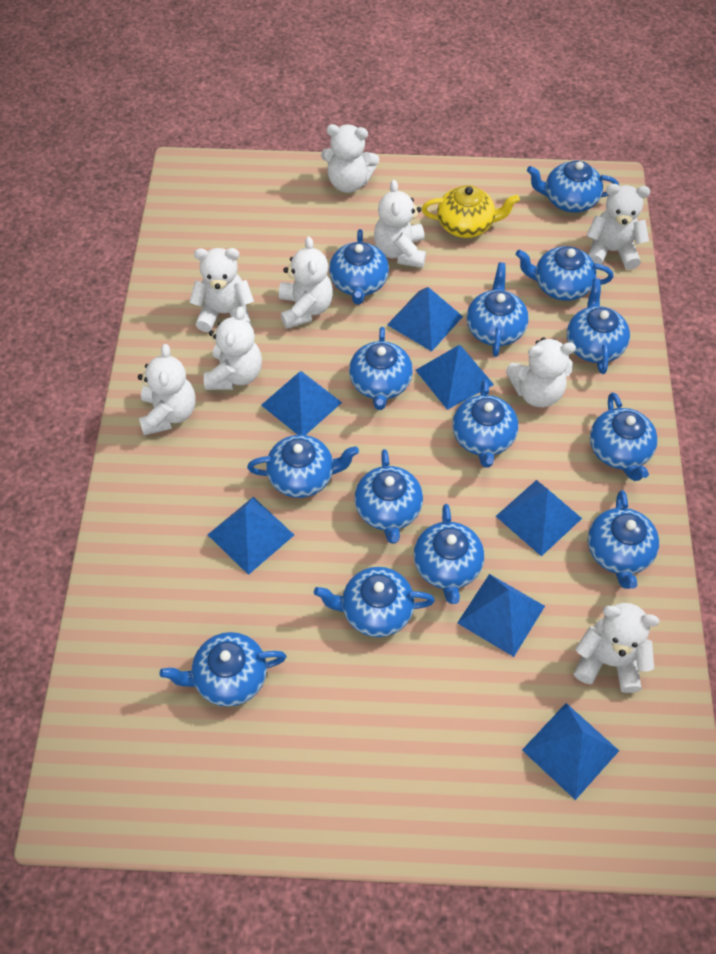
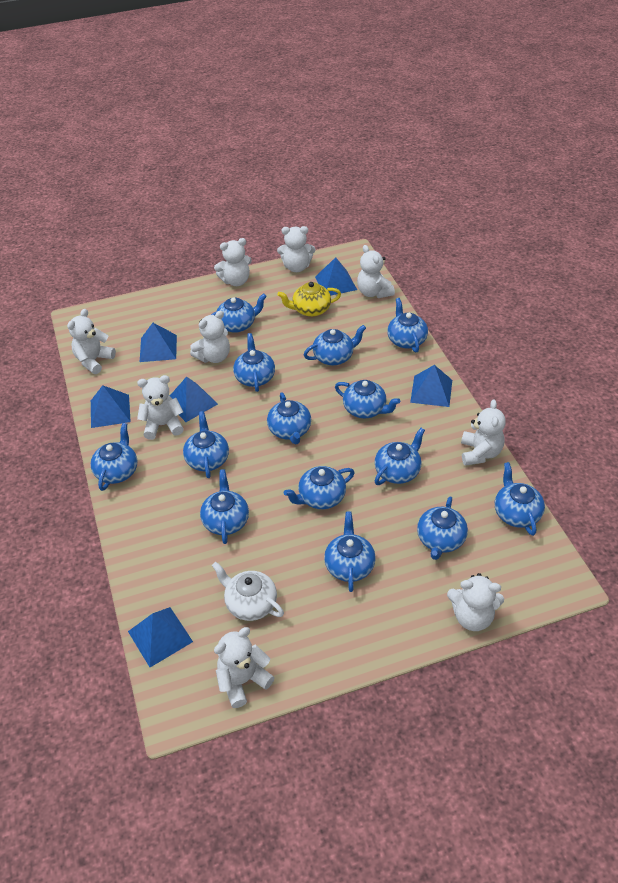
blue pyramid: 7 -> 6
white teapot: 0 -> 1

